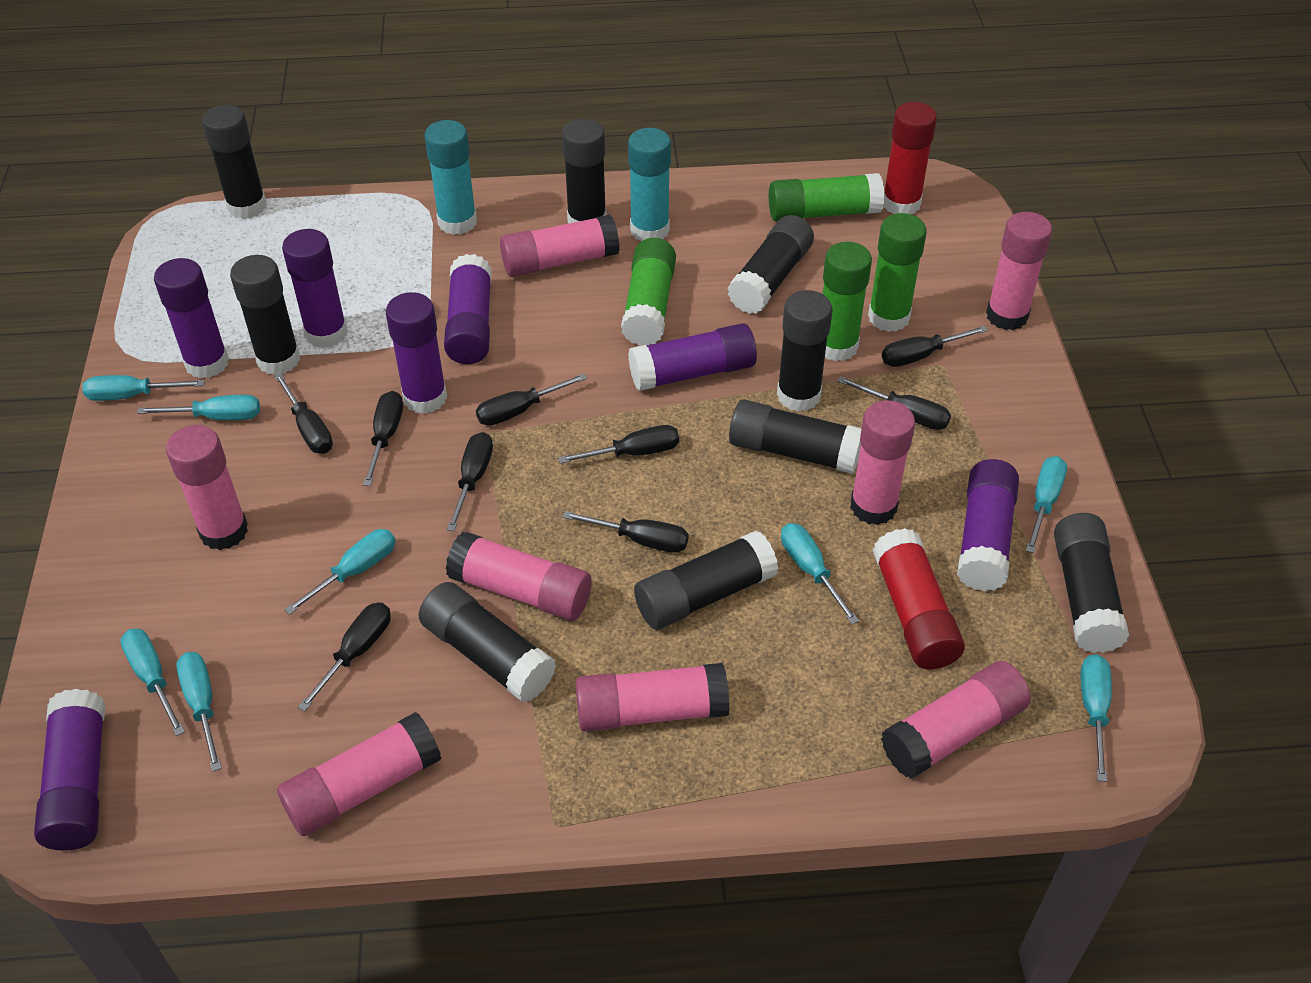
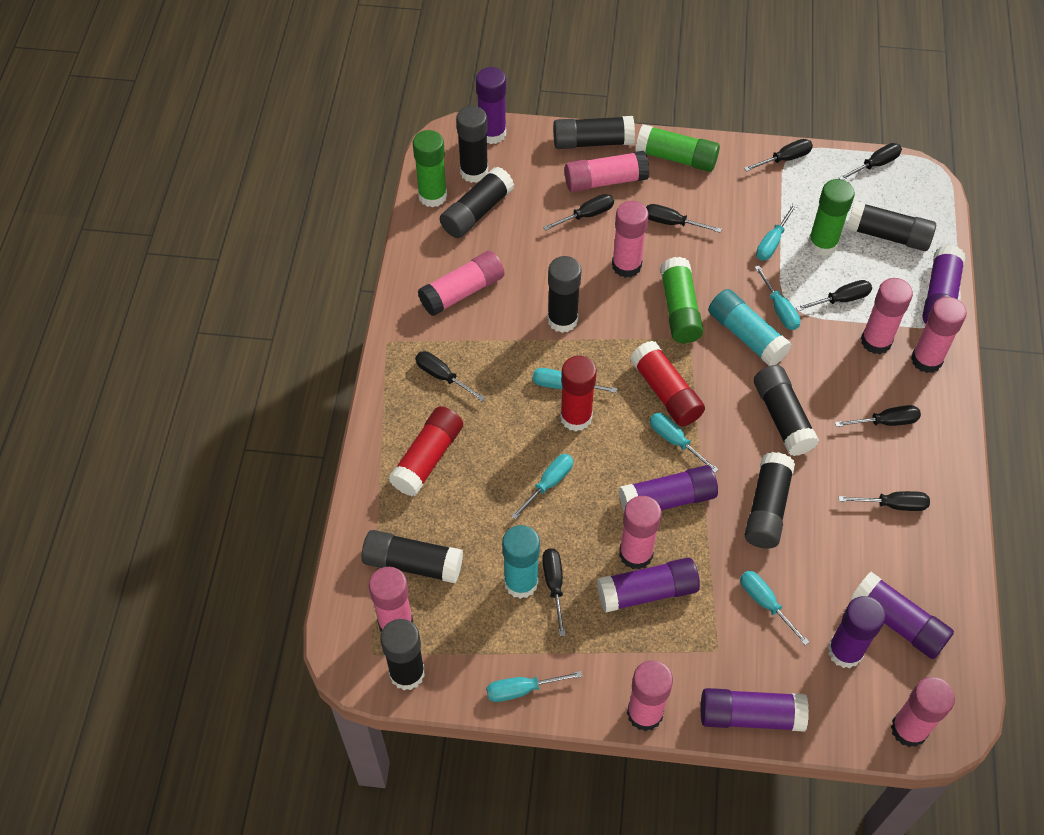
pink glue stick: 8 -> 9
red glue stick: 2 -> 3
turquoise screwdriver: 8 -> 7

